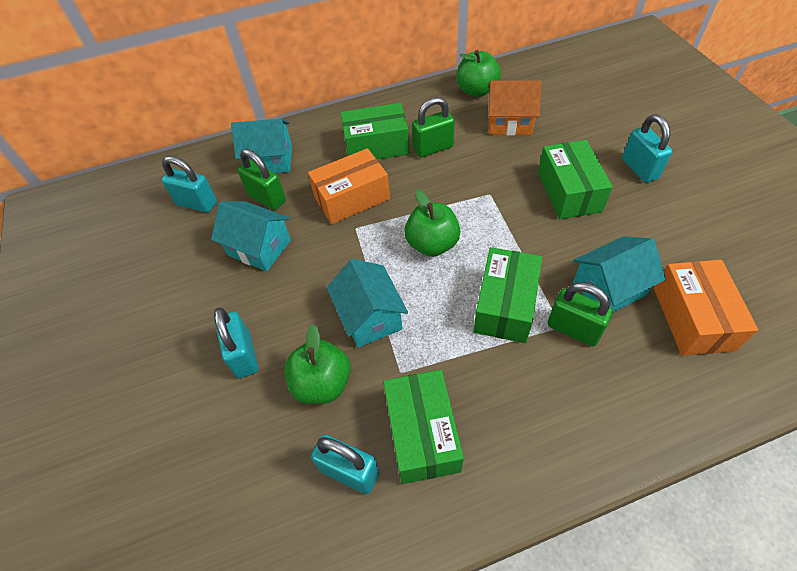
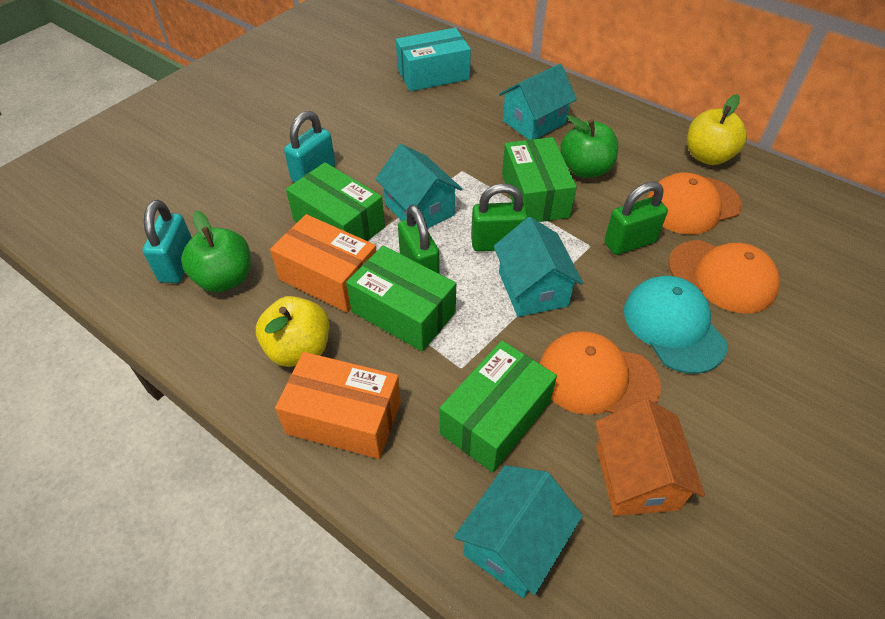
green apple: 3 -> 2
orange cap: 0 -> 3
turquoise box: 0 -> 1
turquoise cap: 0 -> 1
turquoise padlock: 4 -> 2
yellow apple: 0 -> 2

